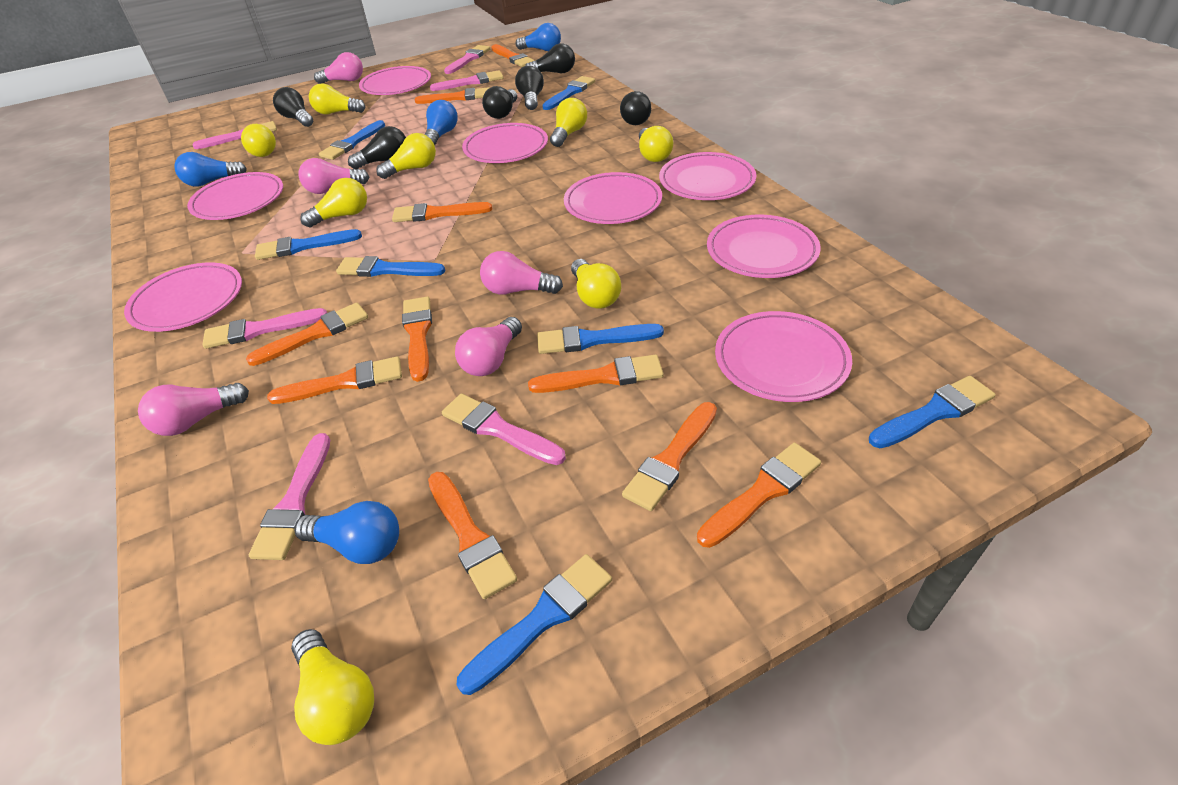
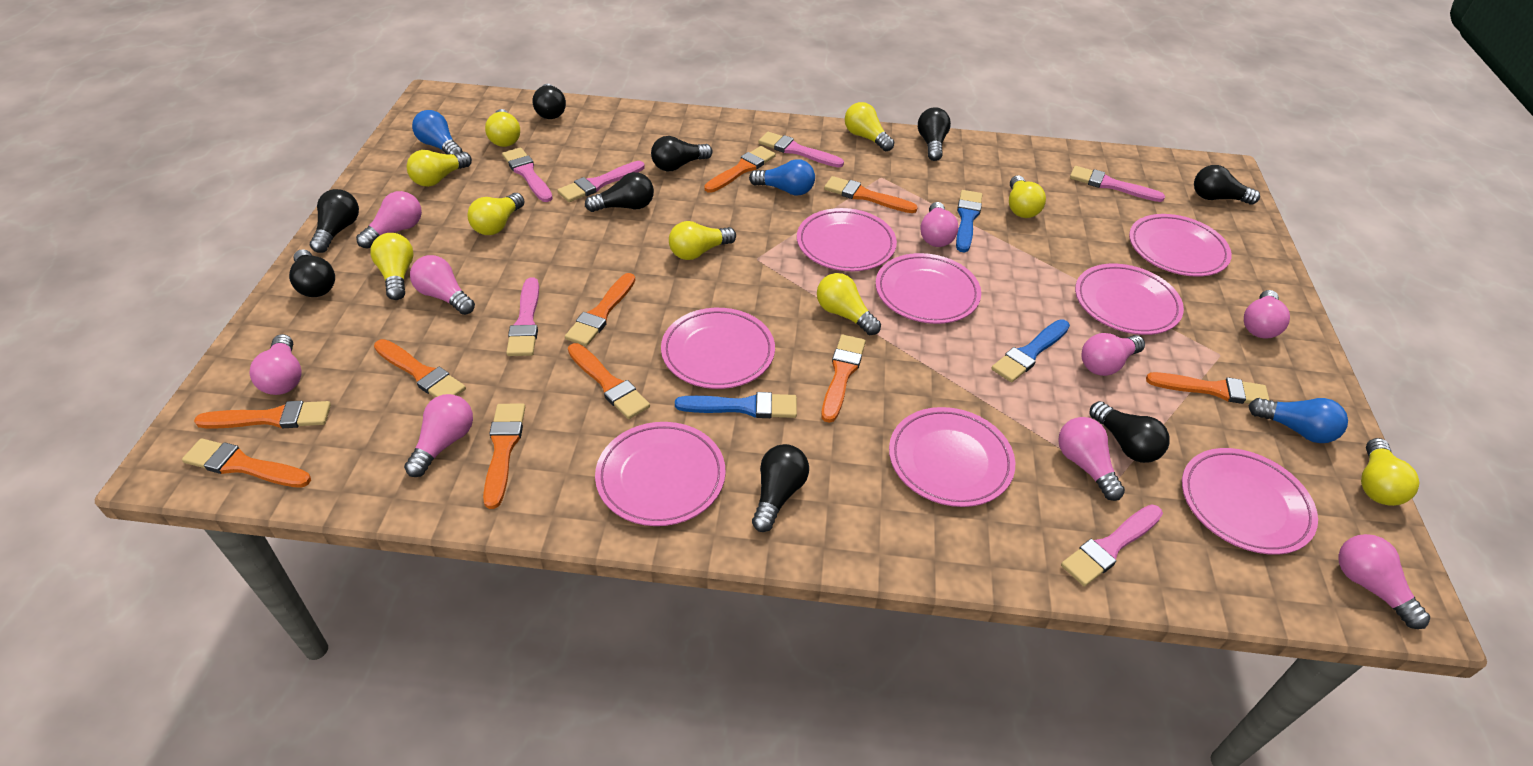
black light bulb: 6 -> 9
blue brush: 7 -> 3
blue light bulb: 4 -> 3
pink light bulb: 5 -> 9
yellow light bulb: 8 -> 9

